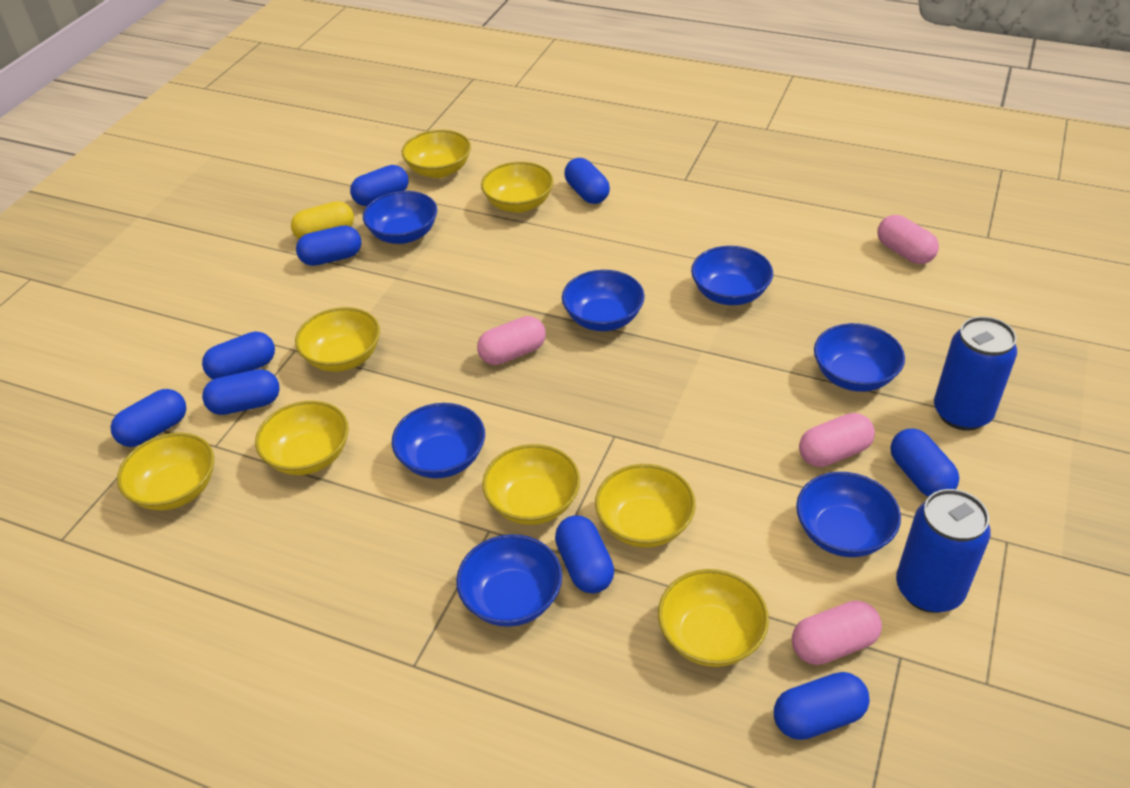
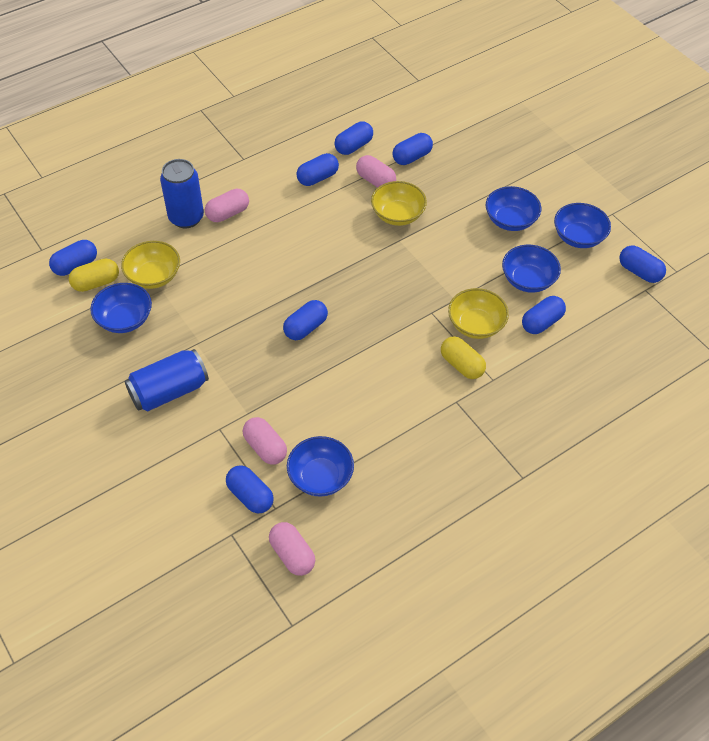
blue bowl: 7 -> 5
blue capsule: 9 -> 8
yellow bowl: 8 -> 3
yellow capsule: 1 -> 2

